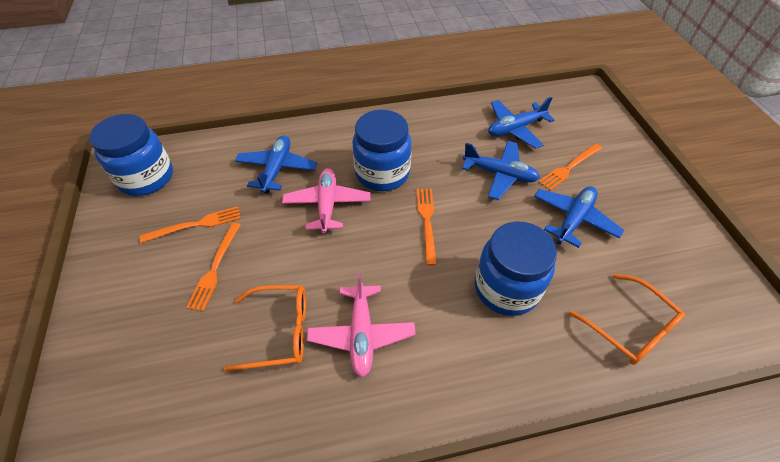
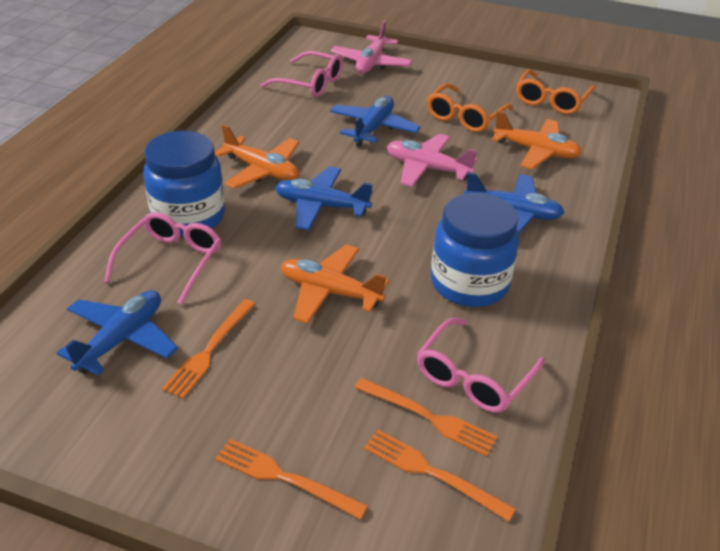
blue jar: 3 -> 2
orange plane: 0 -> 3
pink glasses: 0 -> 3

